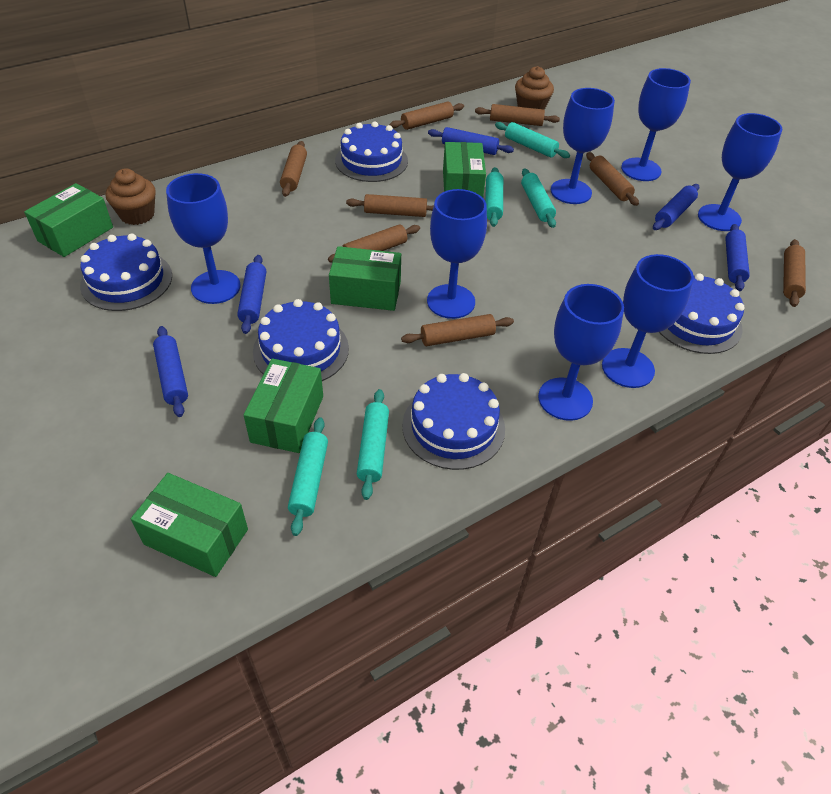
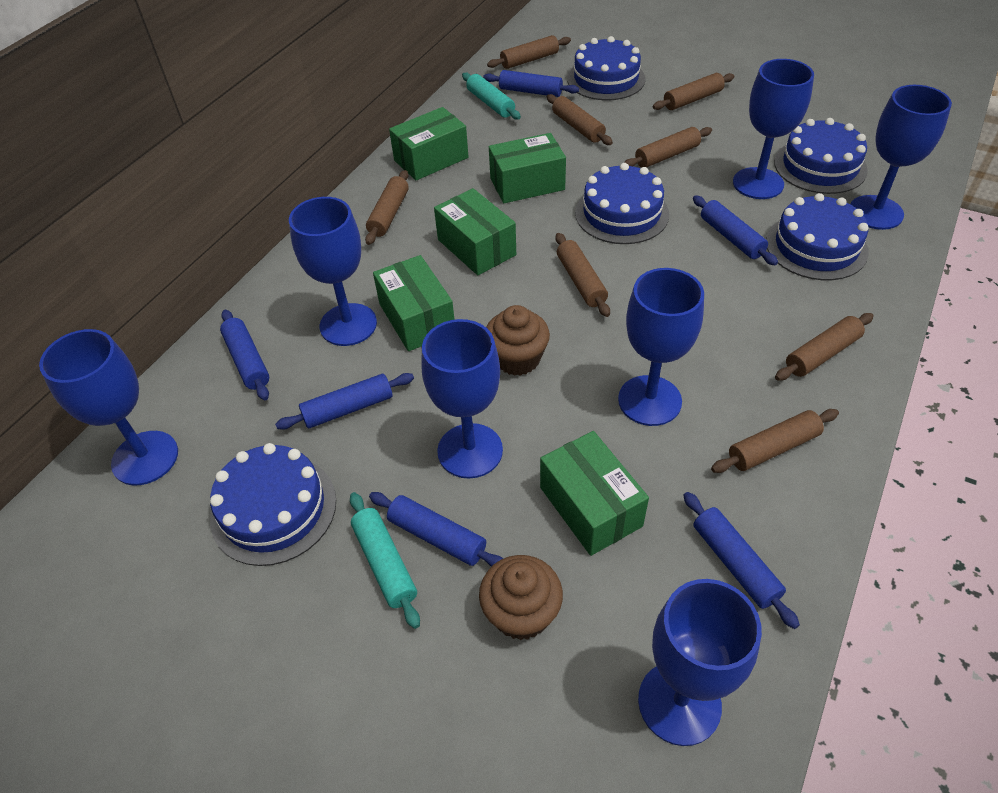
blue rolling pin: 5 -> 6
turquoise rolling pin: 5 -> 2

